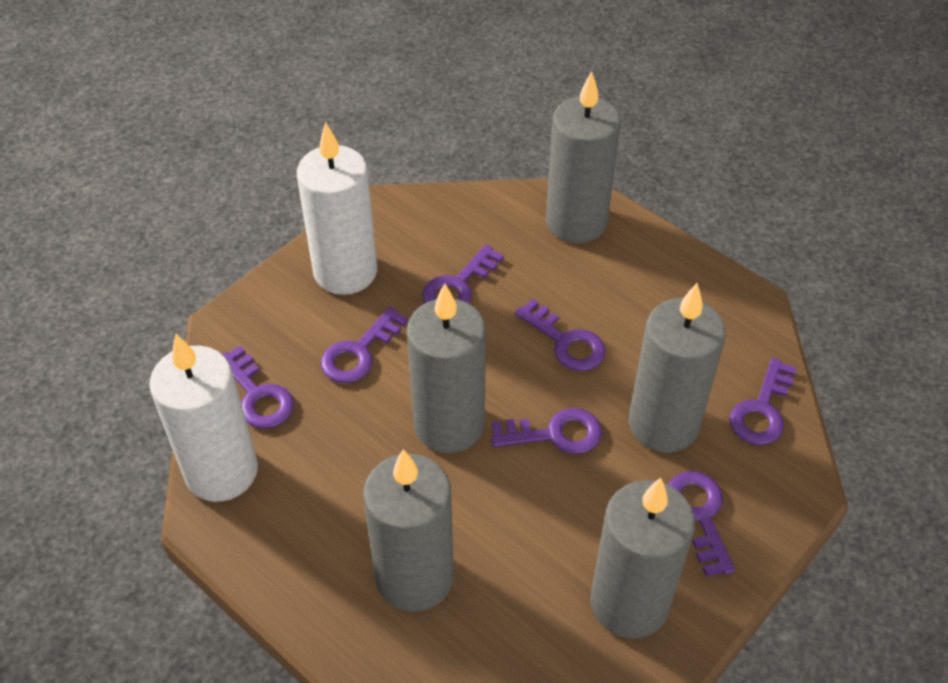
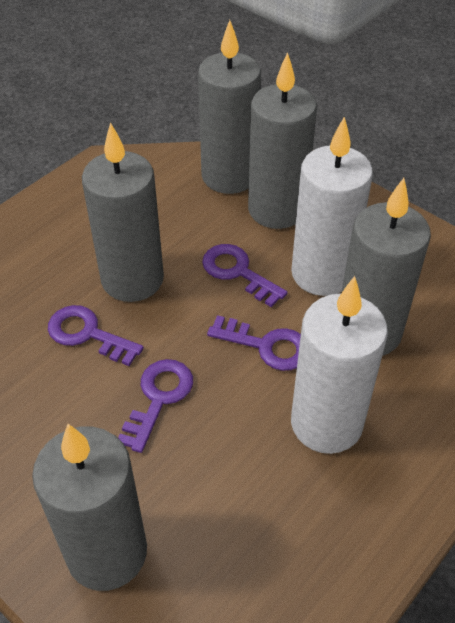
purple key: 7 -> 4

